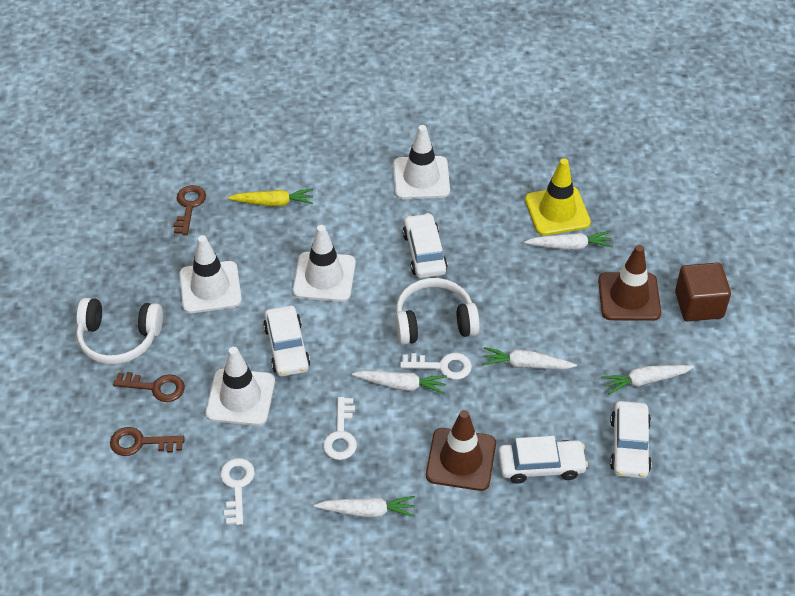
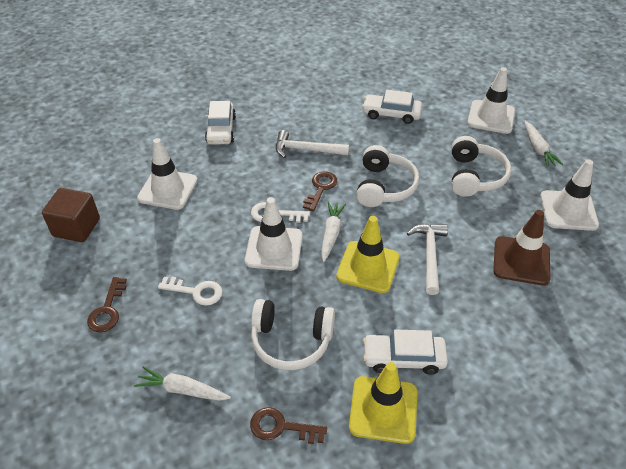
brown traffic cone: 2 -> 1
white car: 4 -> 3
white carrot: 5 -> 3
white hammer: 0 -> 2
white headphones: 2 -> 3
white key: 3 -> 2
yellow carrot: 1 -> 0
yellow traffic cone: 1 -> 2

